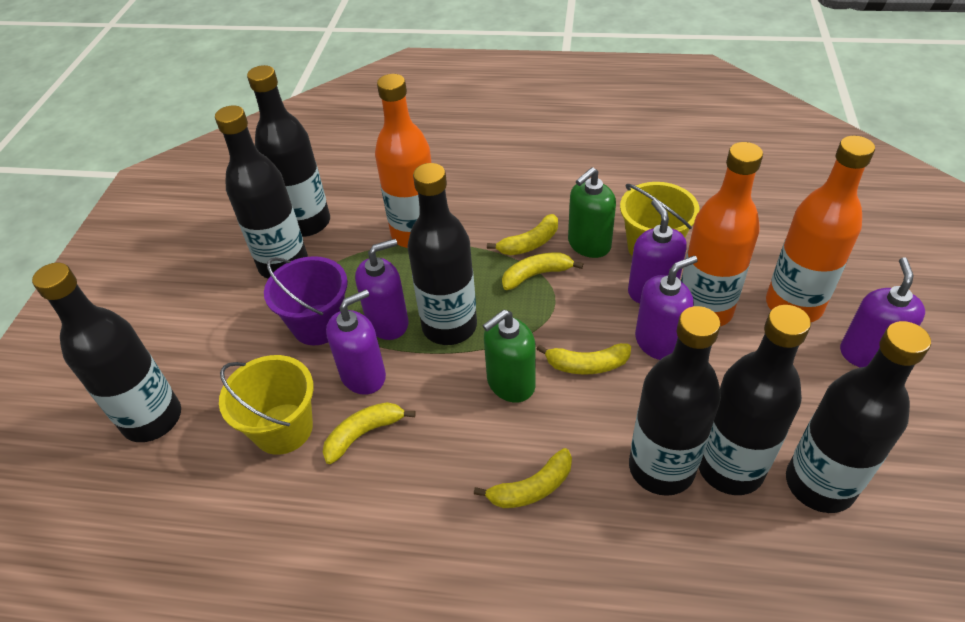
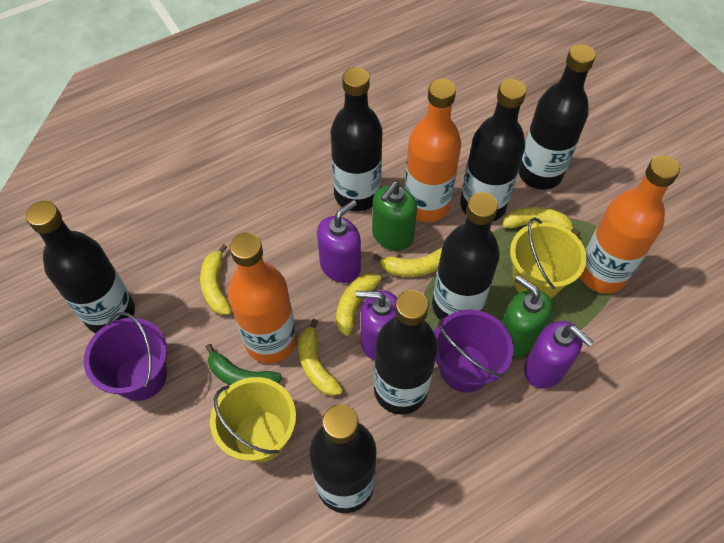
green banana: 0 -> 1
purple bucket: 1 -> 2
purple soap dispenser: 5 -> 3

